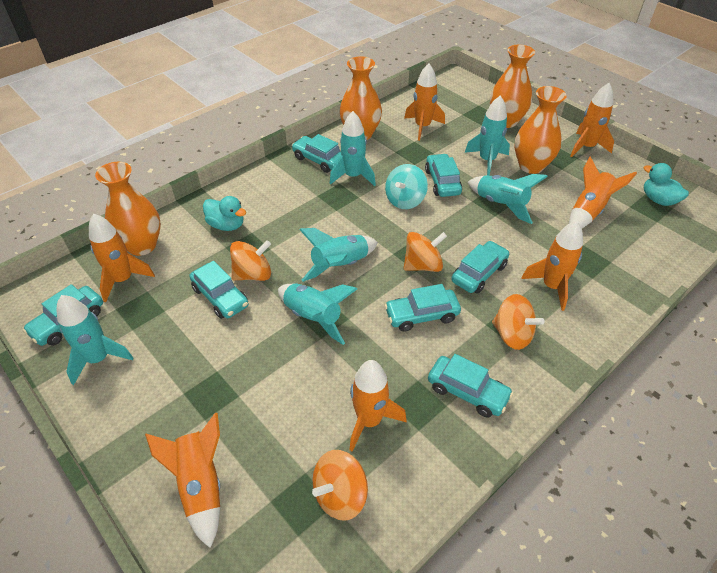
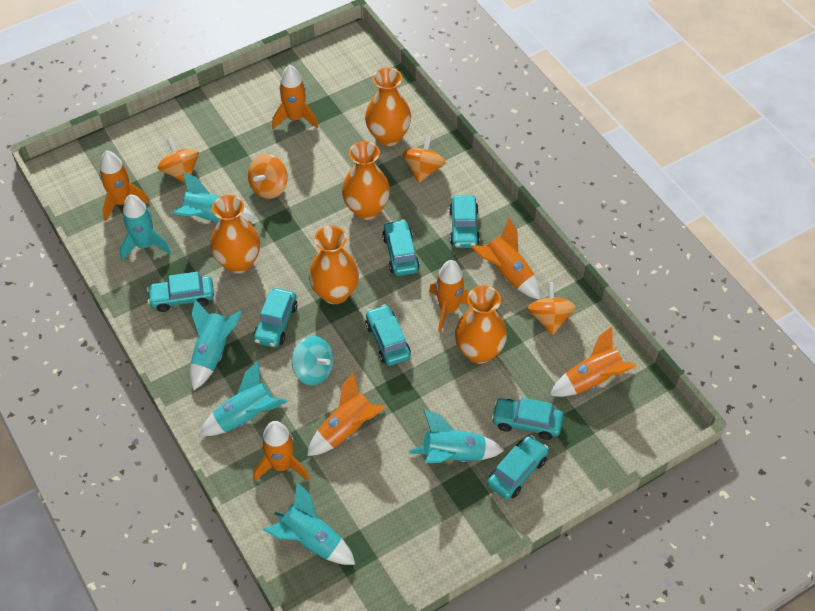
orange vase: 4 -> 5
turquoise duck: 2 -> 0

